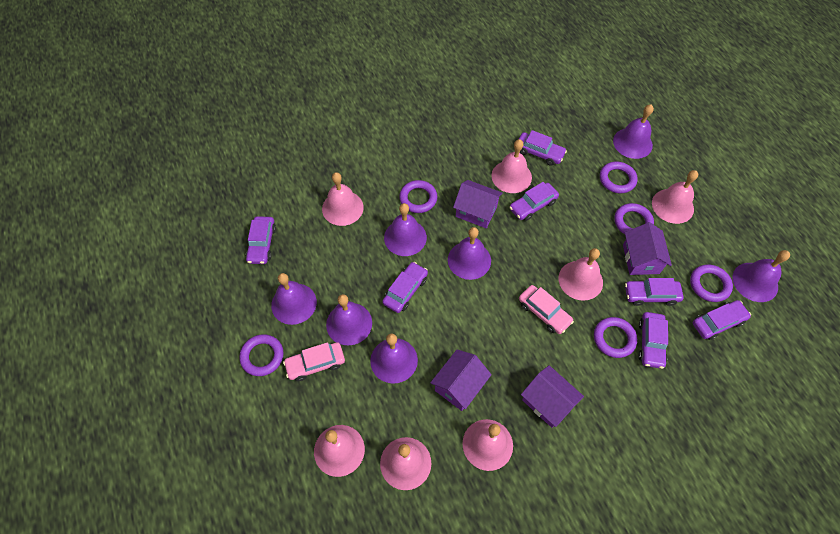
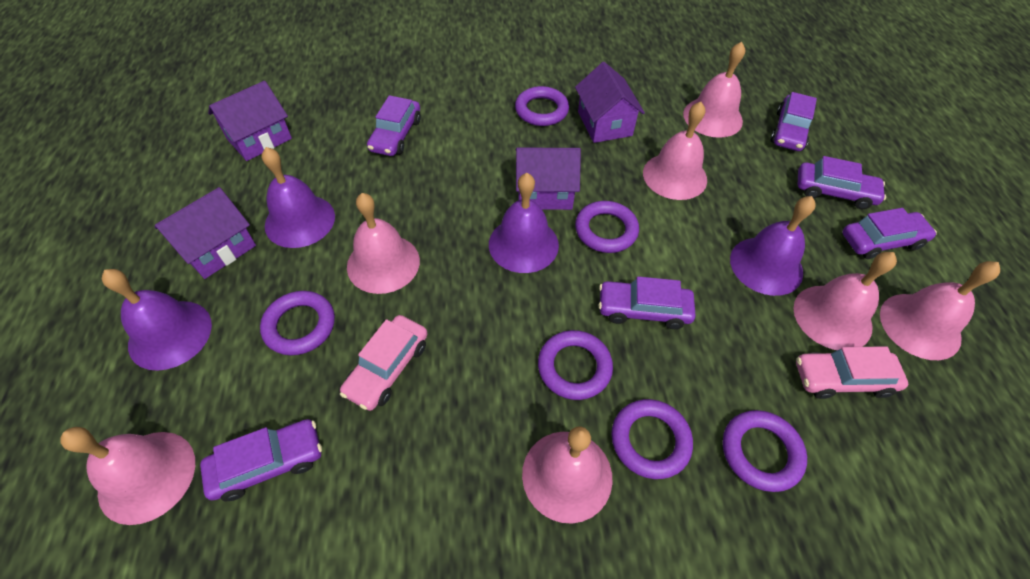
purple bell: 7 -> 4
purple car: 7 -> 6

